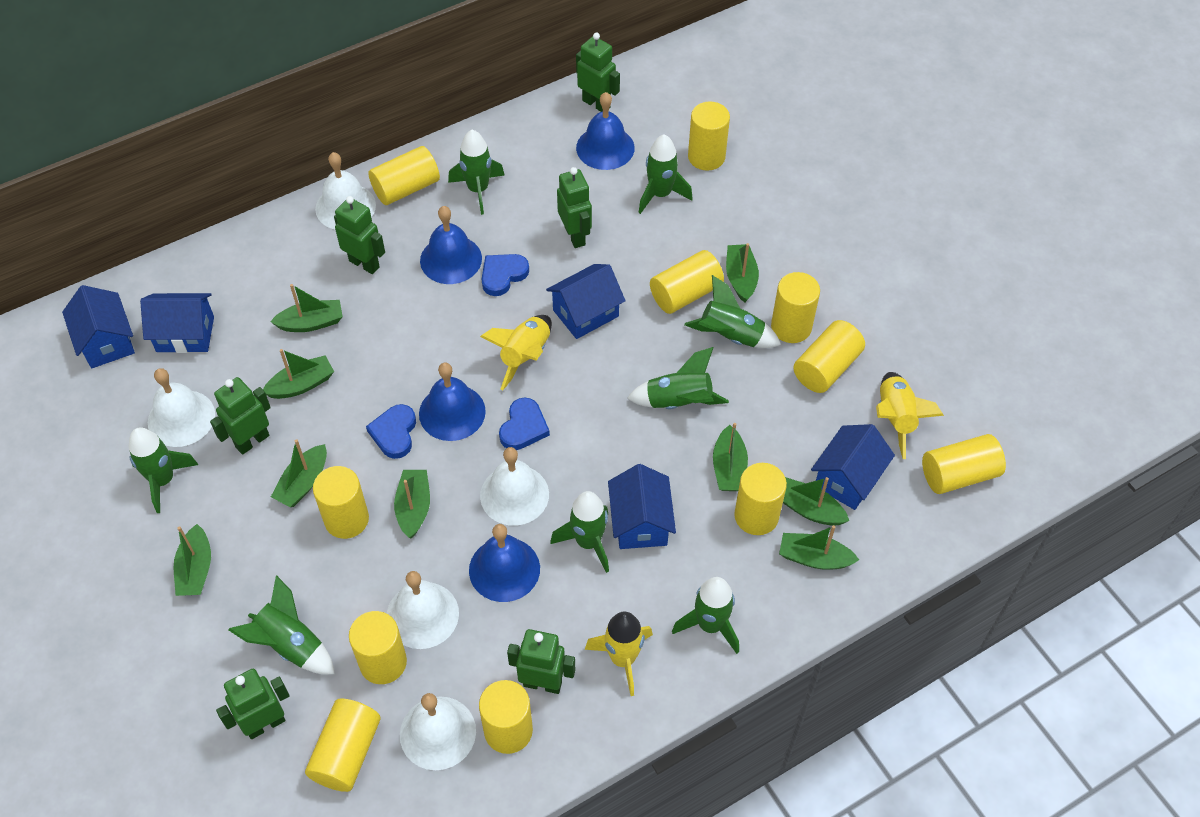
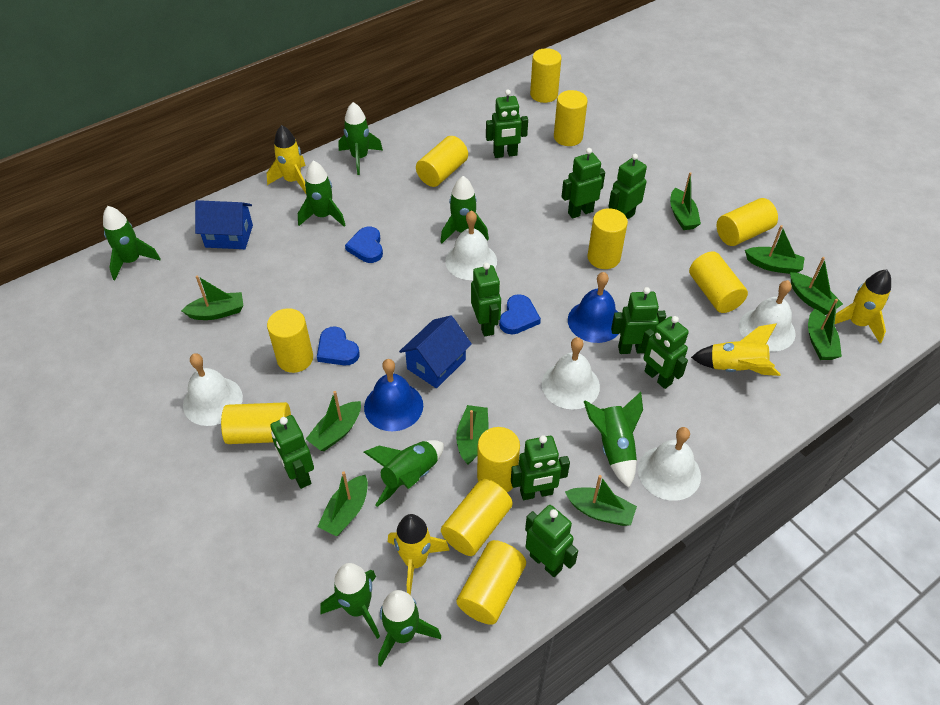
blue bell: 4 -> 2
blue house: 5 -> 2
green robot: 6 -> 9
yellow rocket: 3 -> 4

